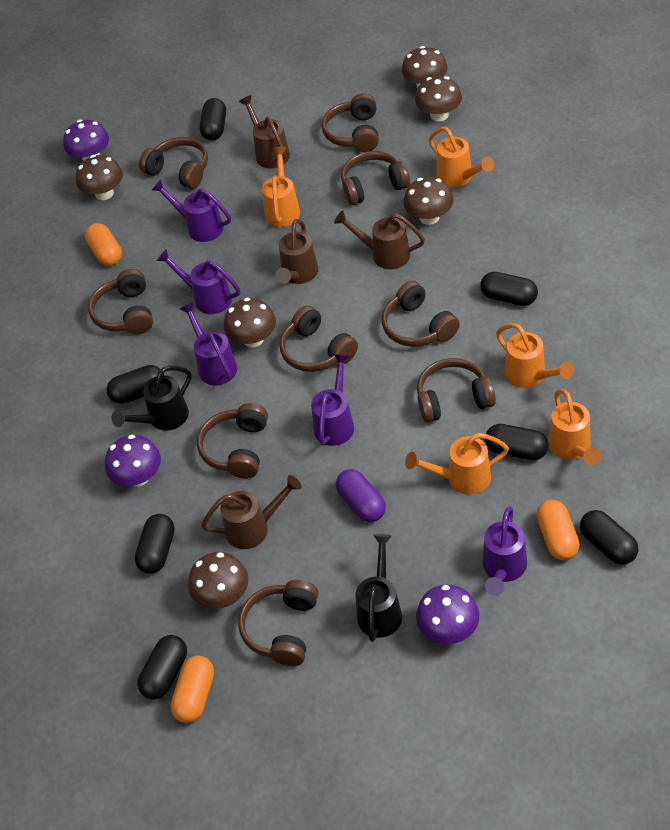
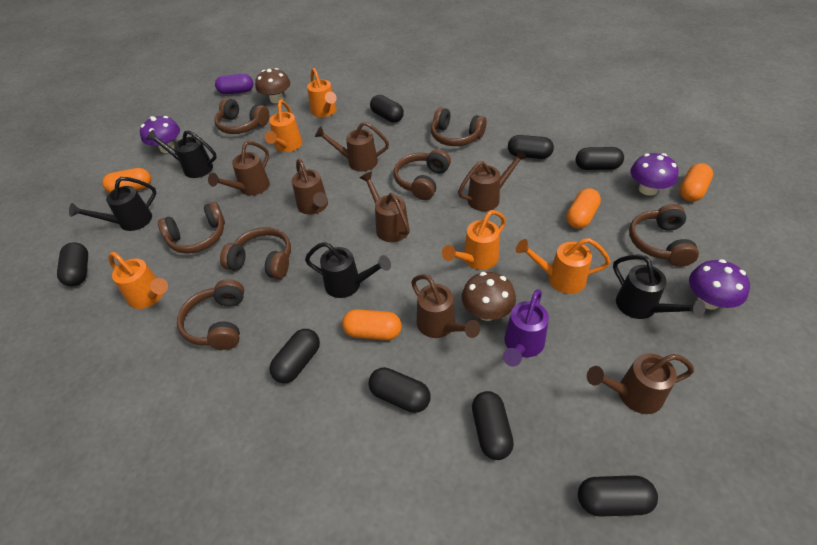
black capsule: 7 -> 8
black watering can: 2 -> 4
brown headphones: 9 -> 7
brown mushroom: 6 -> 2
brown watering can: 4 -> 7
orange capsule: 3 -> 4
purple watering can: 5 -> 1

